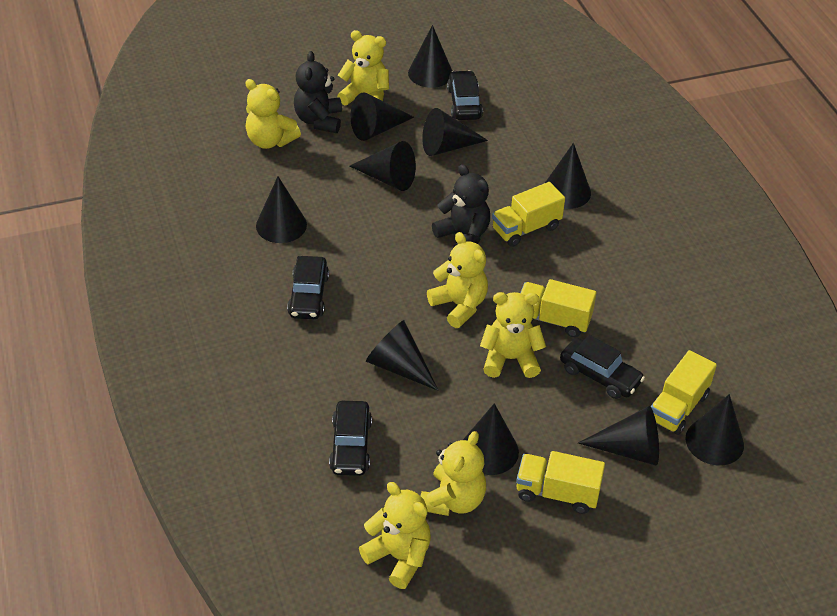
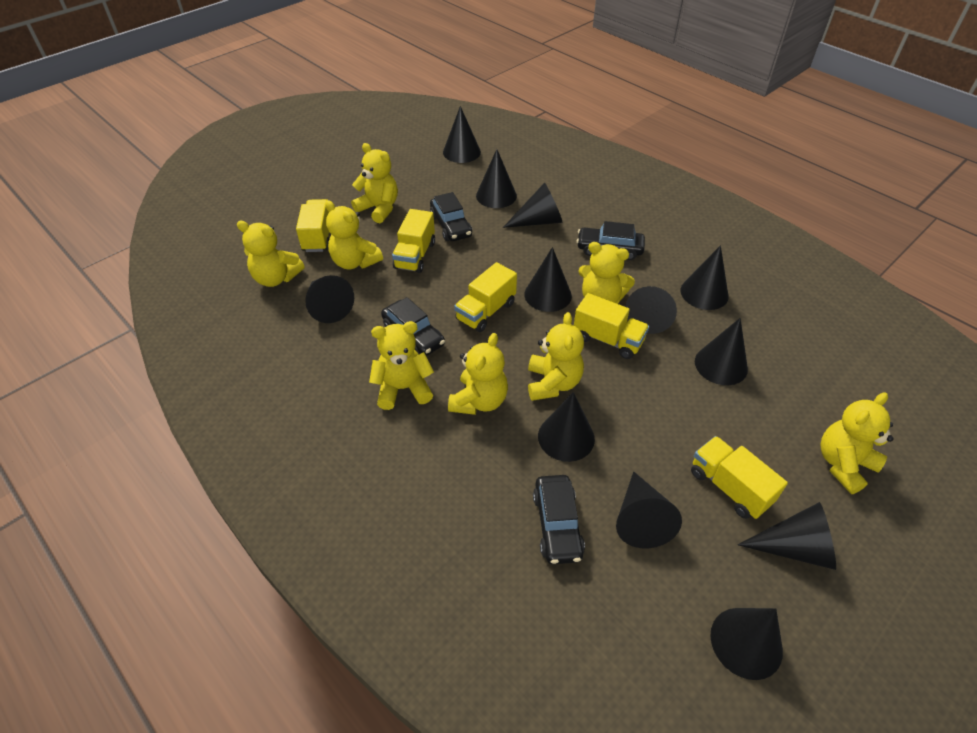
black cone: 10 -> 12
black teddy bear: 2 -> 0
yellow teddy bear: 6 -> 8
yellow truck: 4 -> 5

